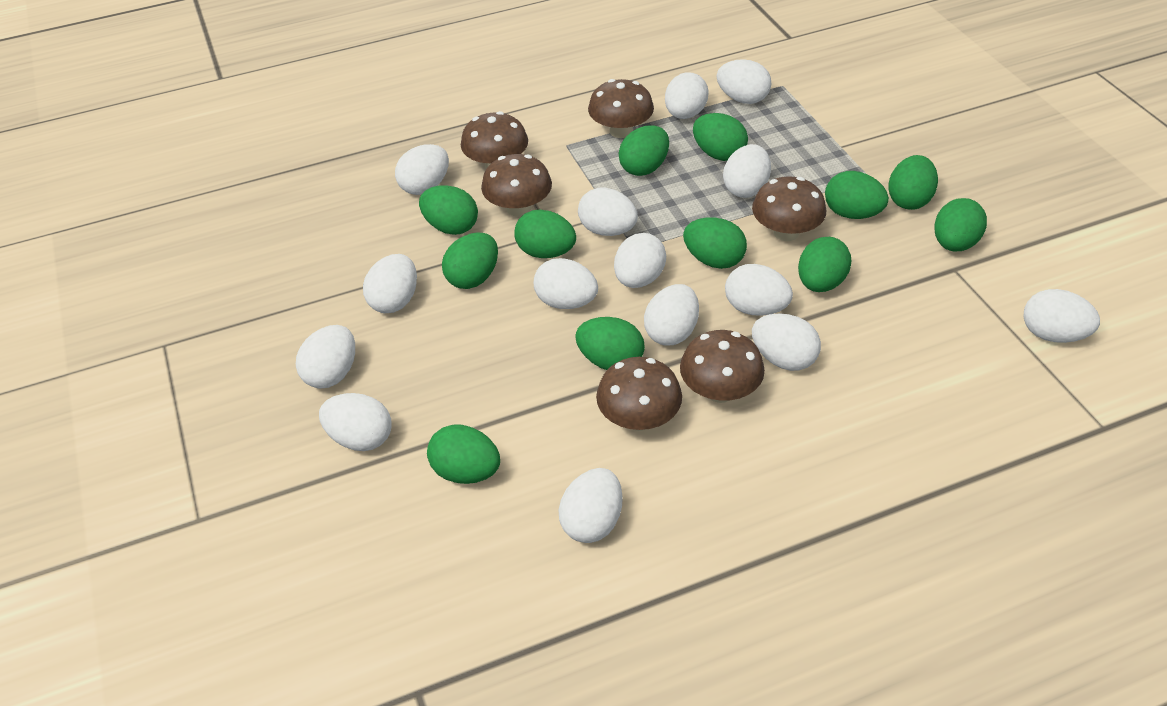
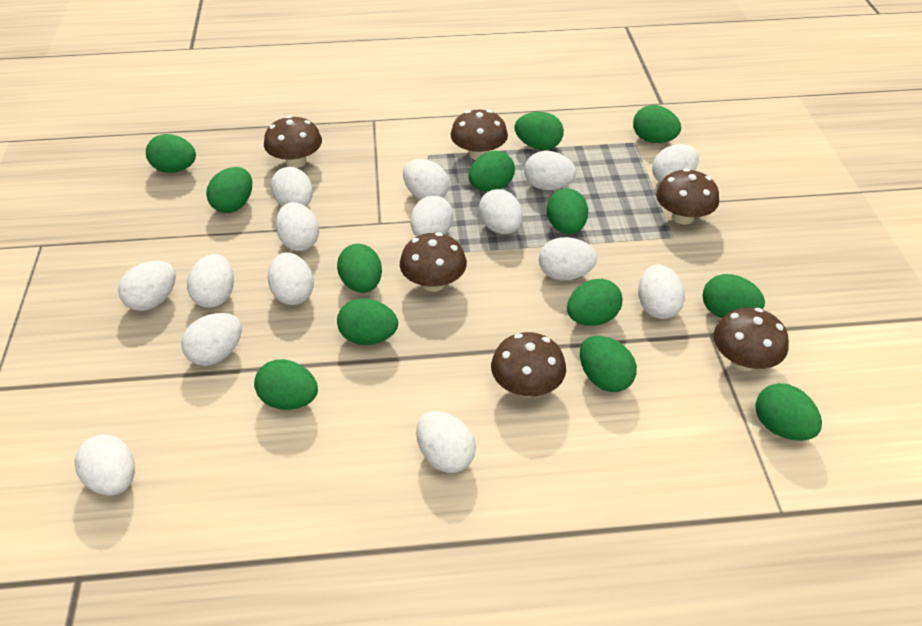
green egg: 12 -> 13

